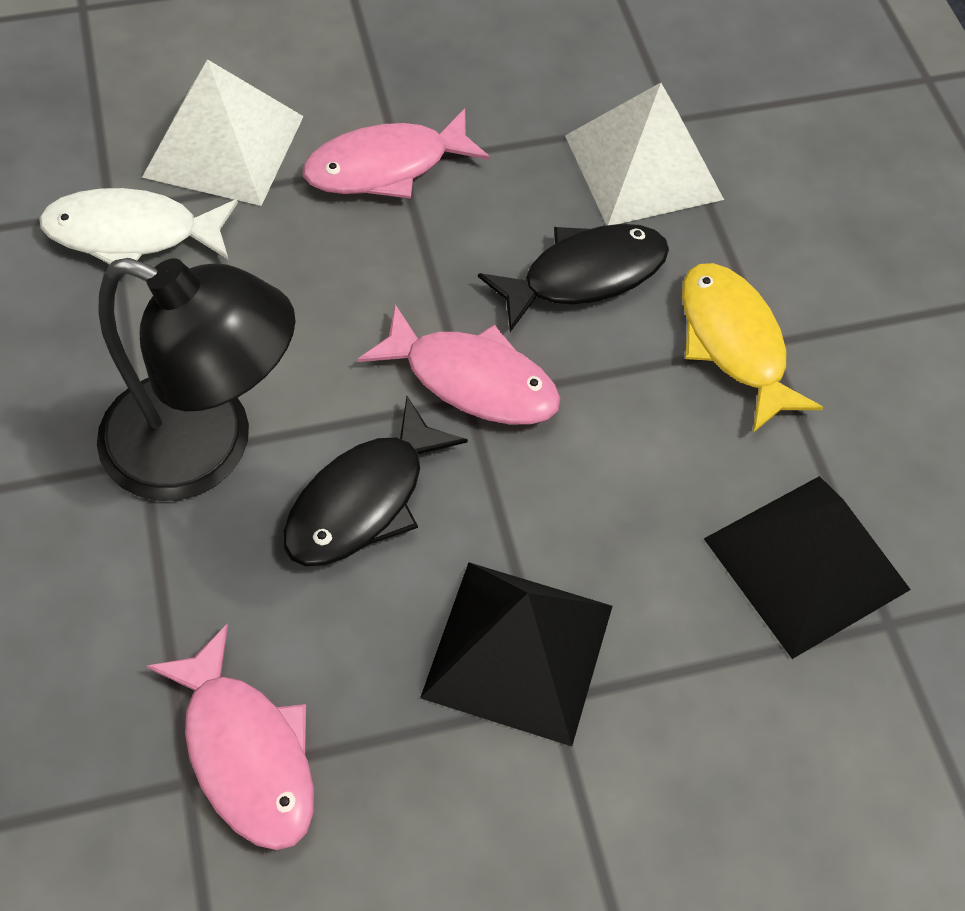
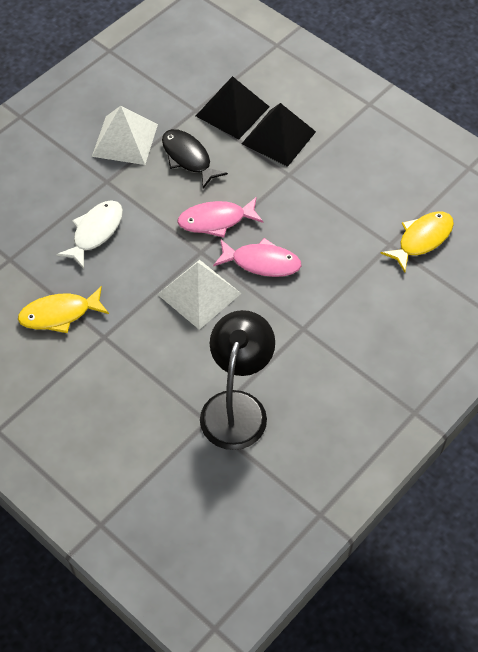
black fish: 2 -> 1
pink fish: 3 -> 2
yellow fish: 1 -> 2

